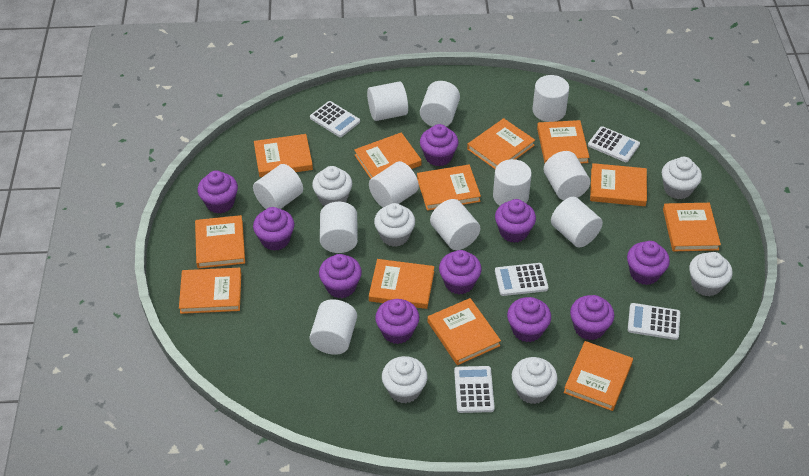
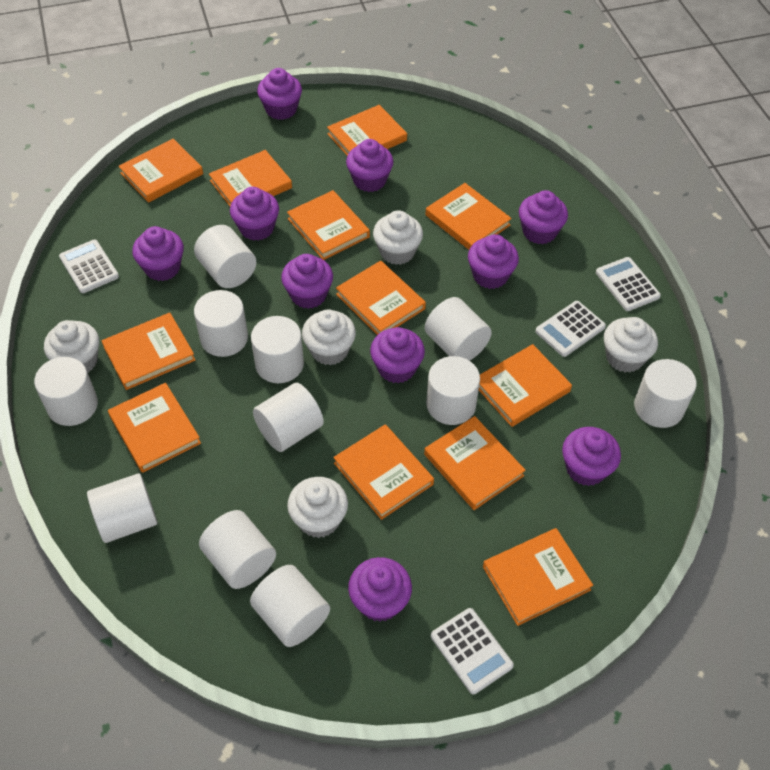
white calculator: 5 -> 4
white cupcake: 6 -> 5

